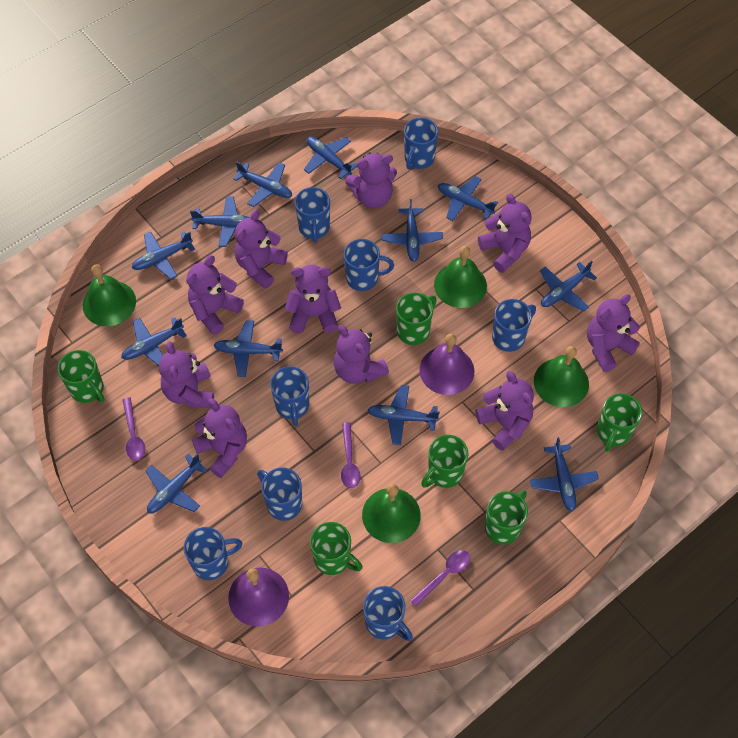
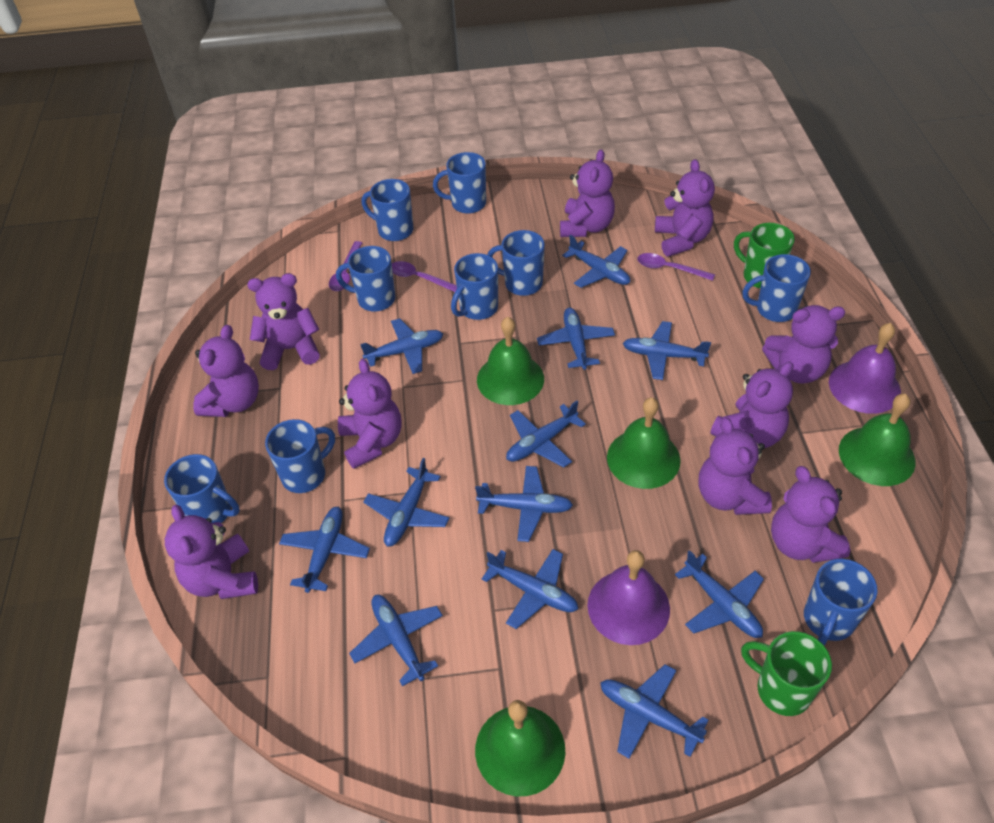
blue mug: 8 -> 9
green mug: 6 -> 2

